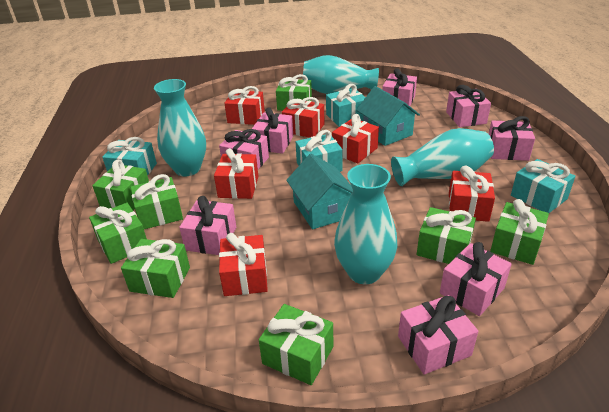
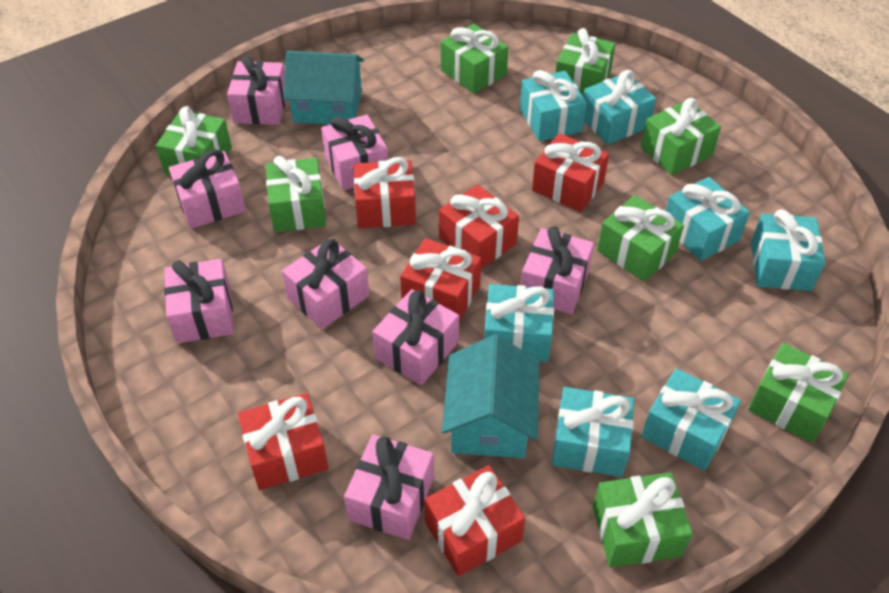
turquoise gift: 4 -> 7
turquoise vase: 4 -> 0

